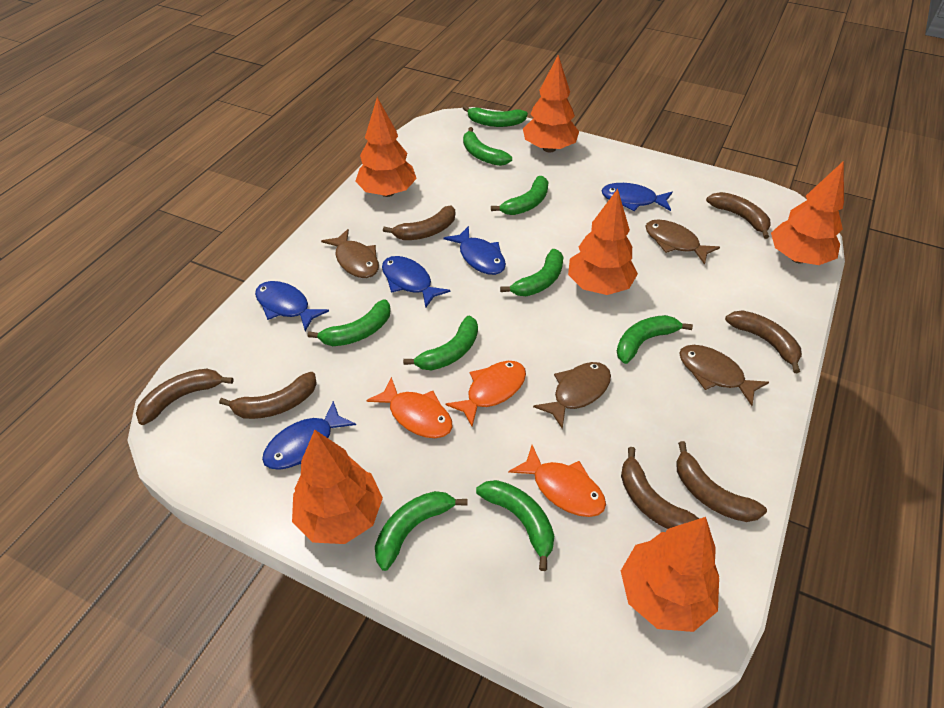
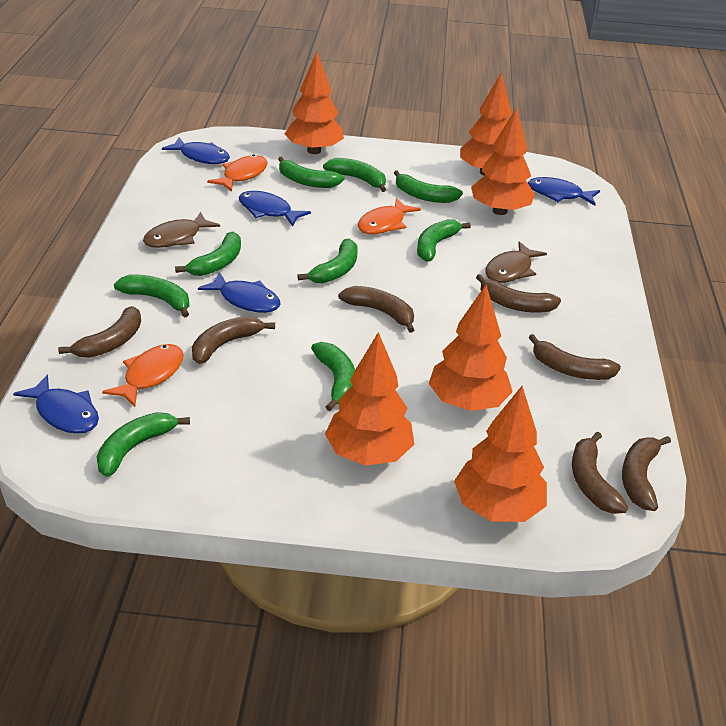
brown fish: 4 -> 2

